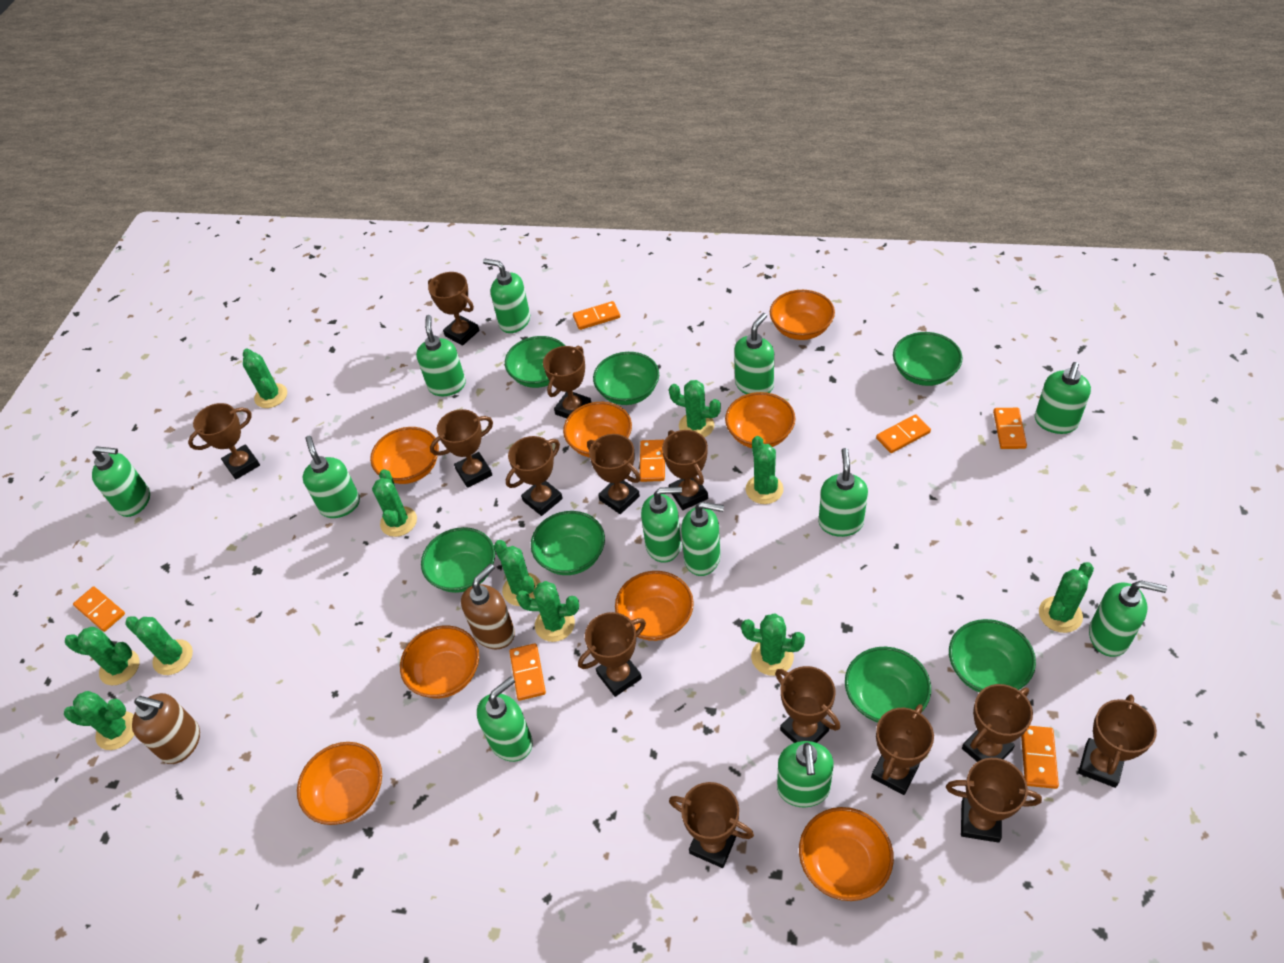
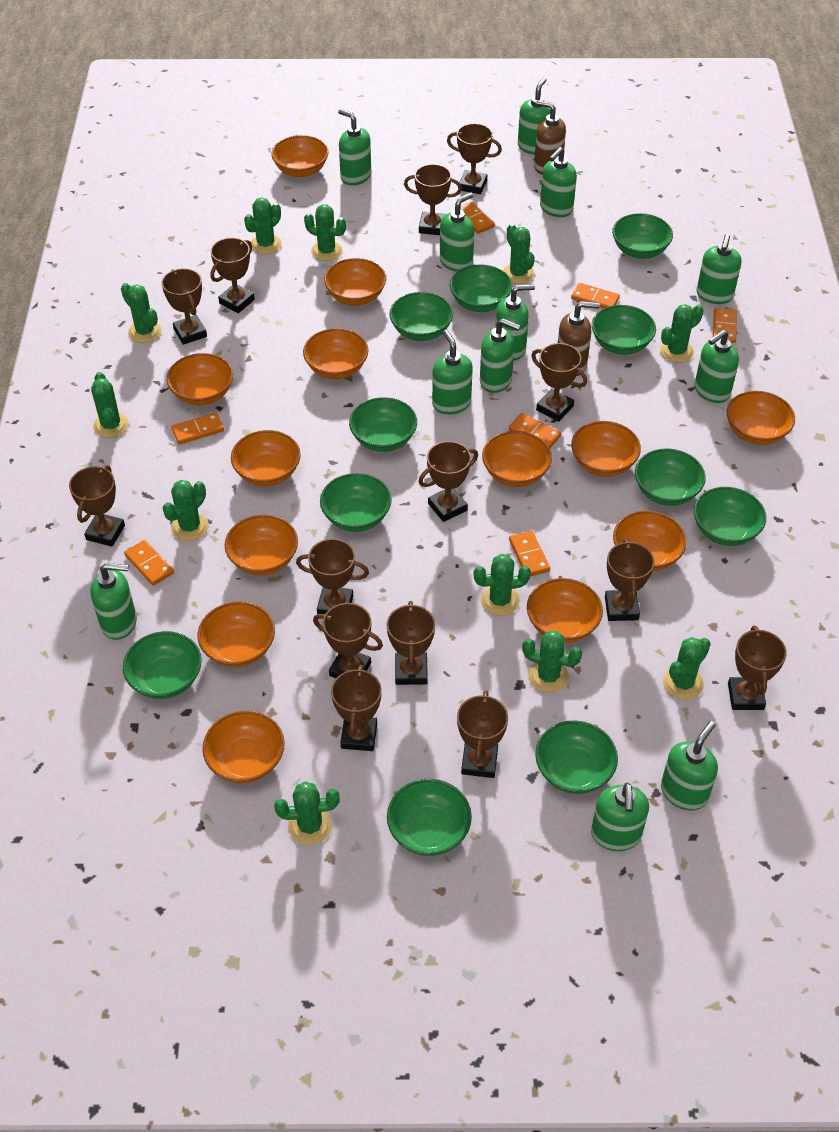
green bowl: 7 -> 11
orange bowl: 8 -> 13

